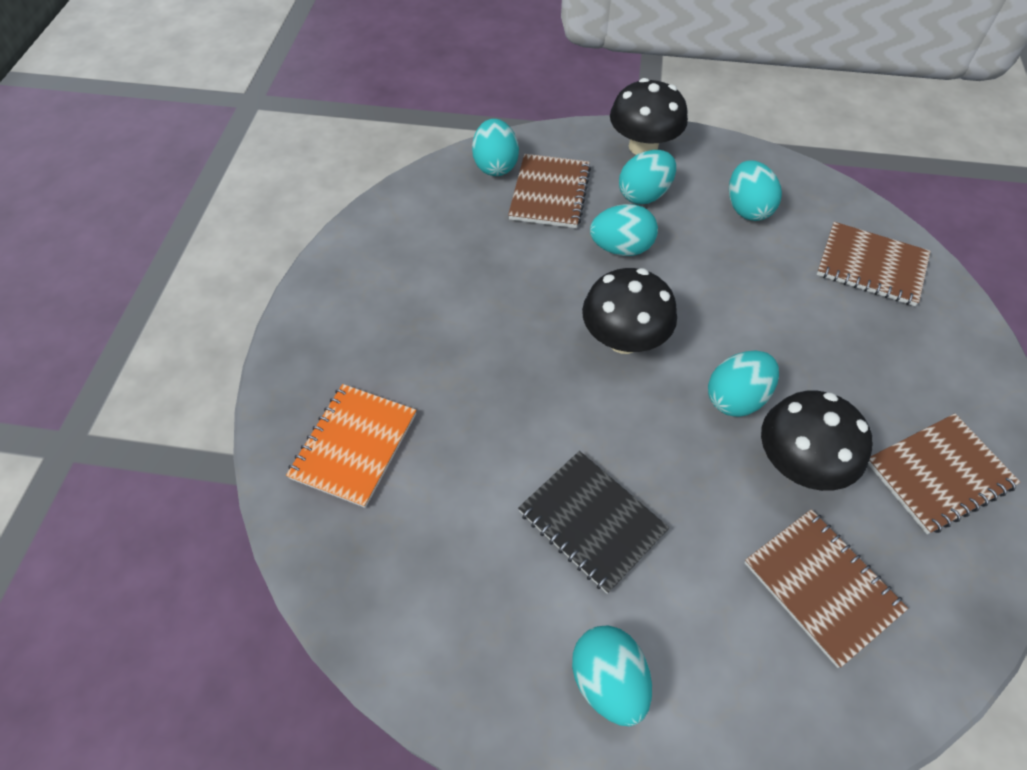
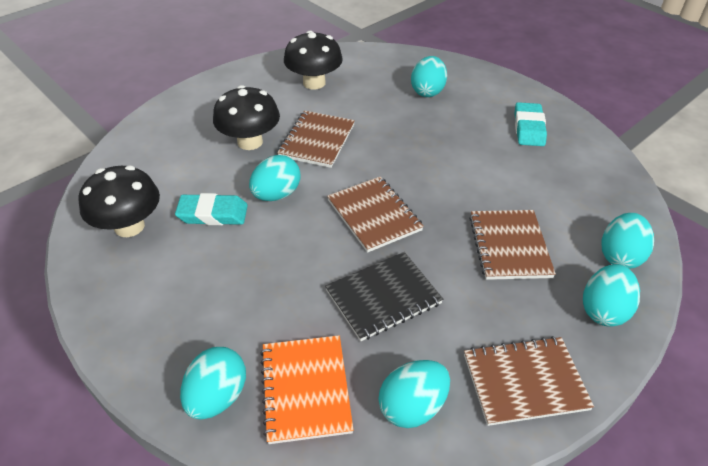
turquoise eraser: 0 -> 2

